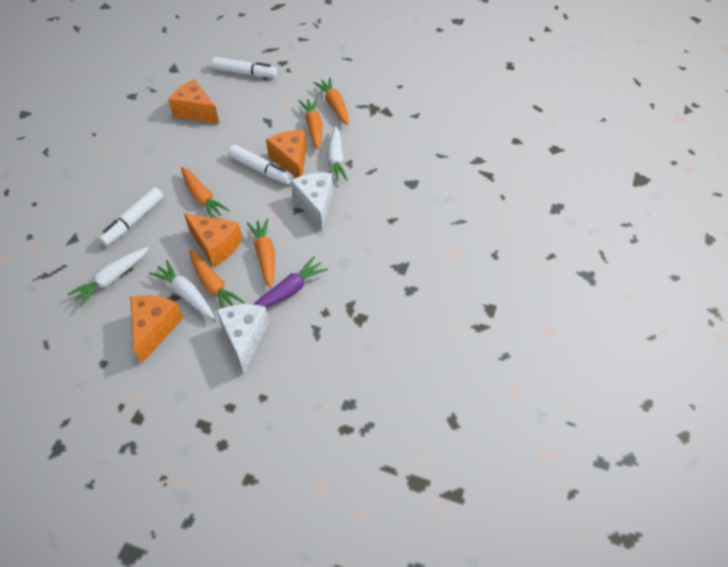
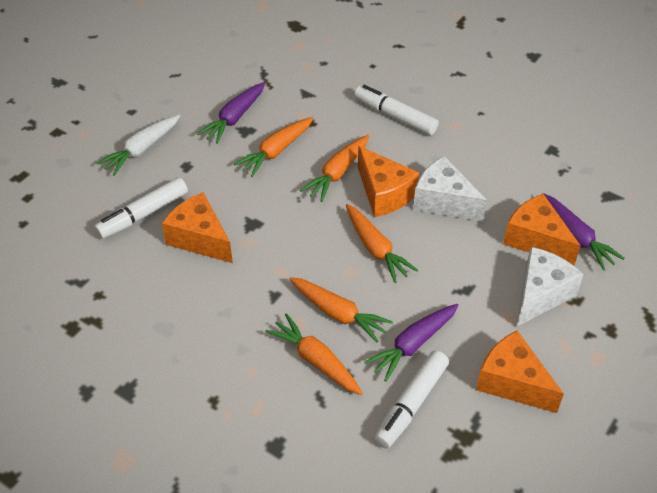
purple carrot: 1 -> 3
white carrot: 3 -> 1

